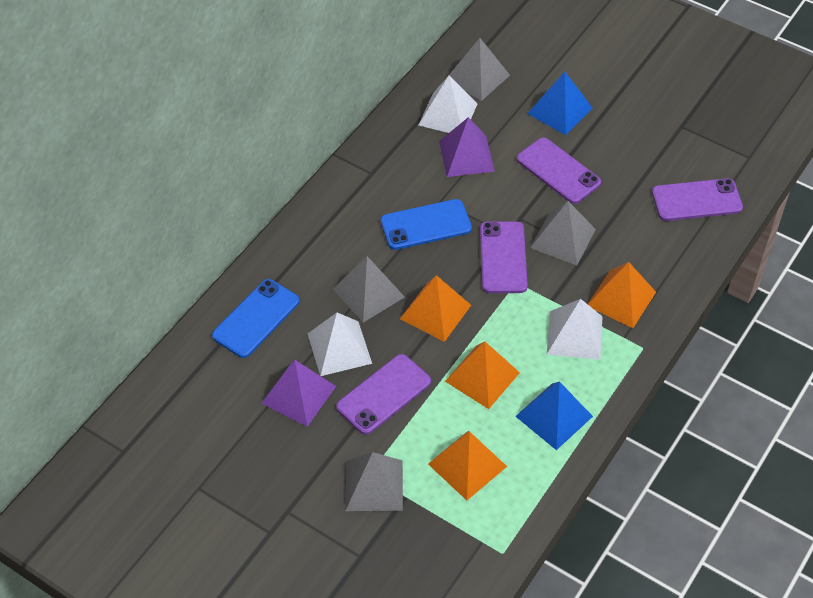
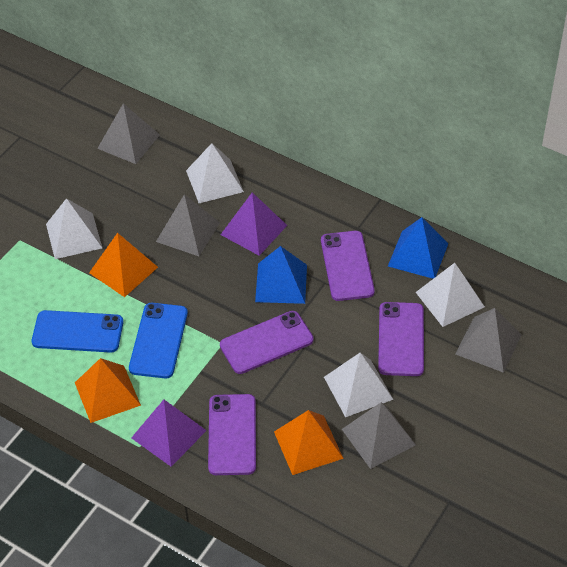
orange pyramid: 4 -> 3
white pyramid: 3 -> 4

